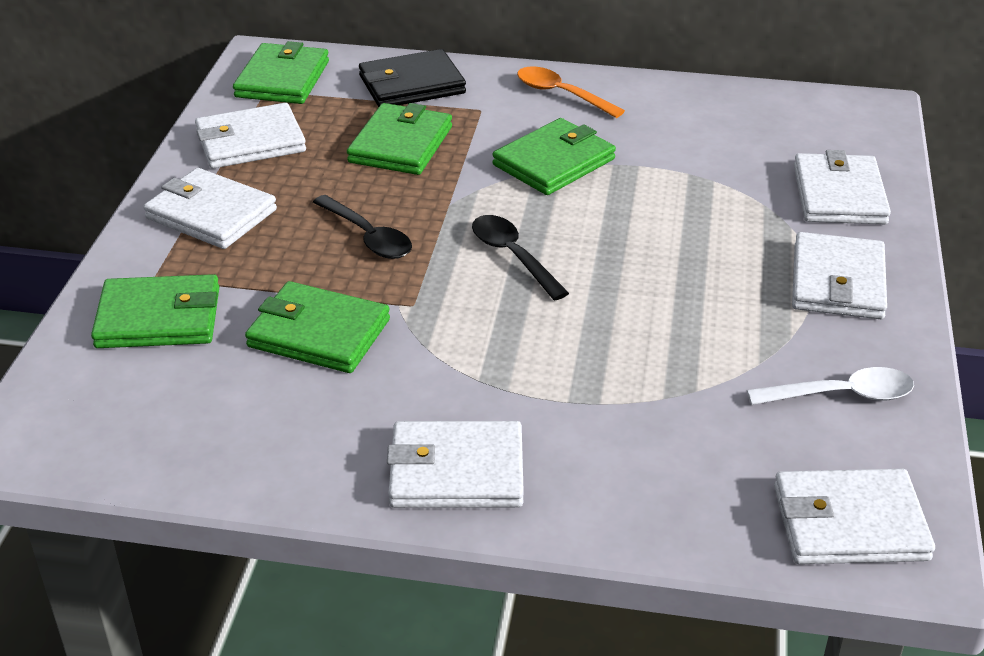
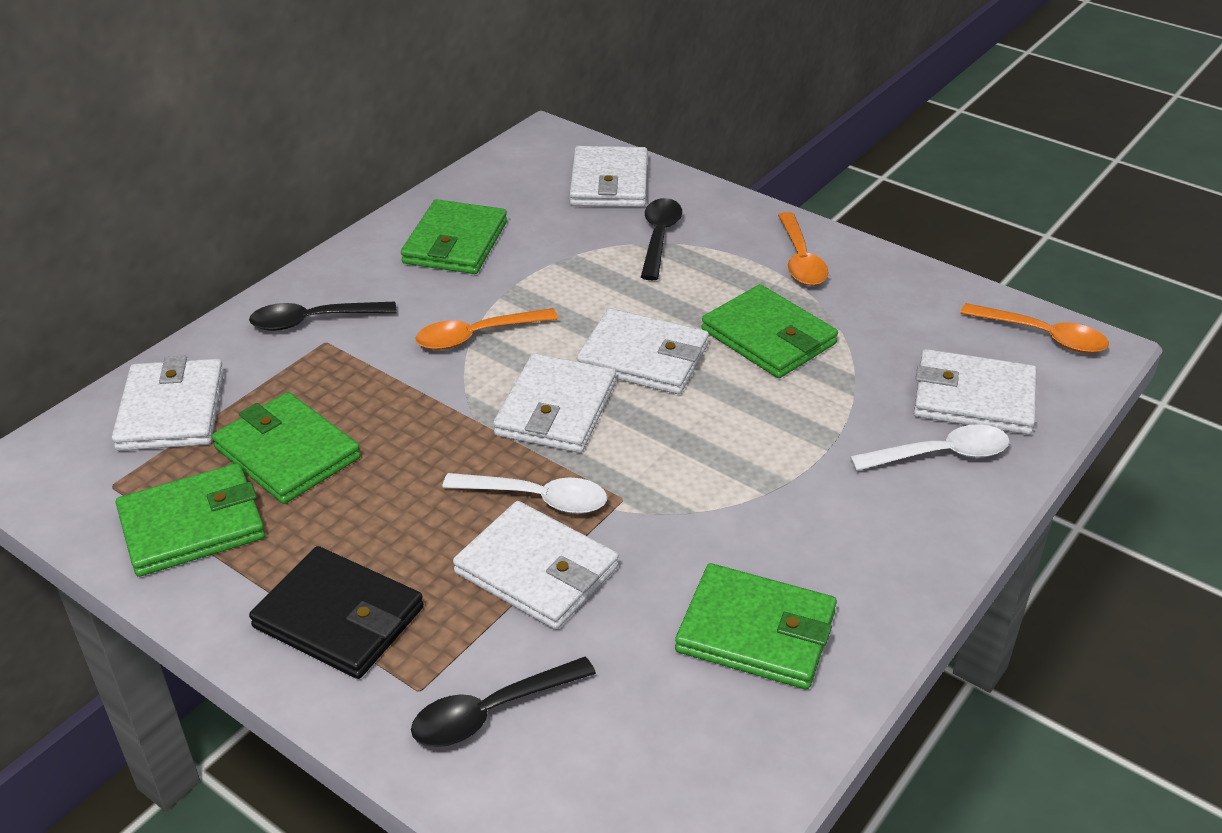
black spoon: 2 -> 3
orange spoon: 1 -> 3
white spoon: 1 -> 2

